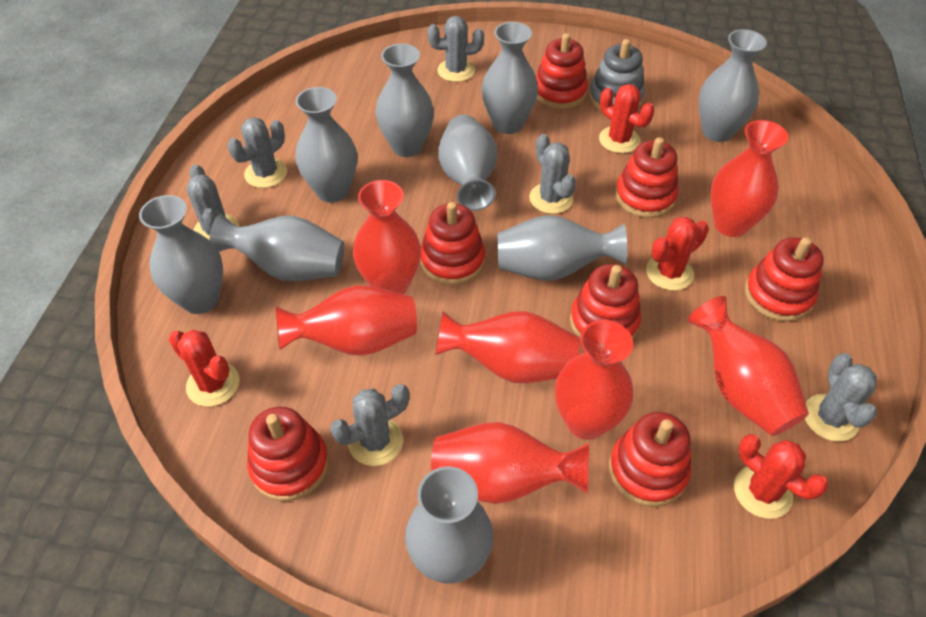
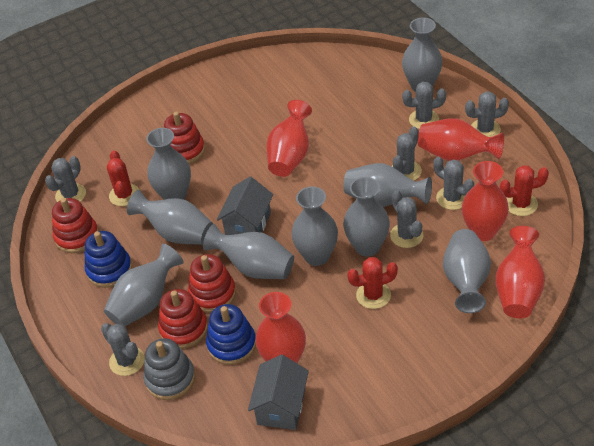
blue stacking toy: 0 -> 2
grey cactus: 6 -> 7
grey house: 0 -> 2
red cactus: 4 -> 3
red stacking toy: 7 -> 4
red vase: 7 -> 5

